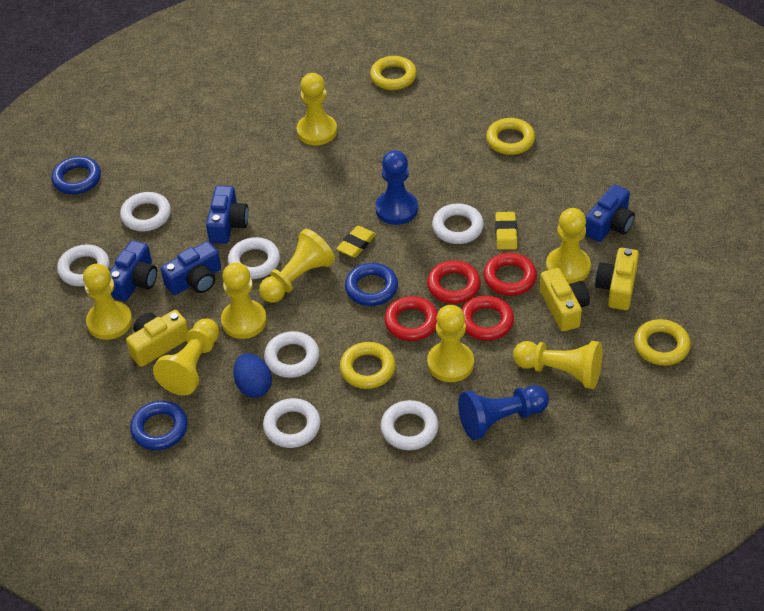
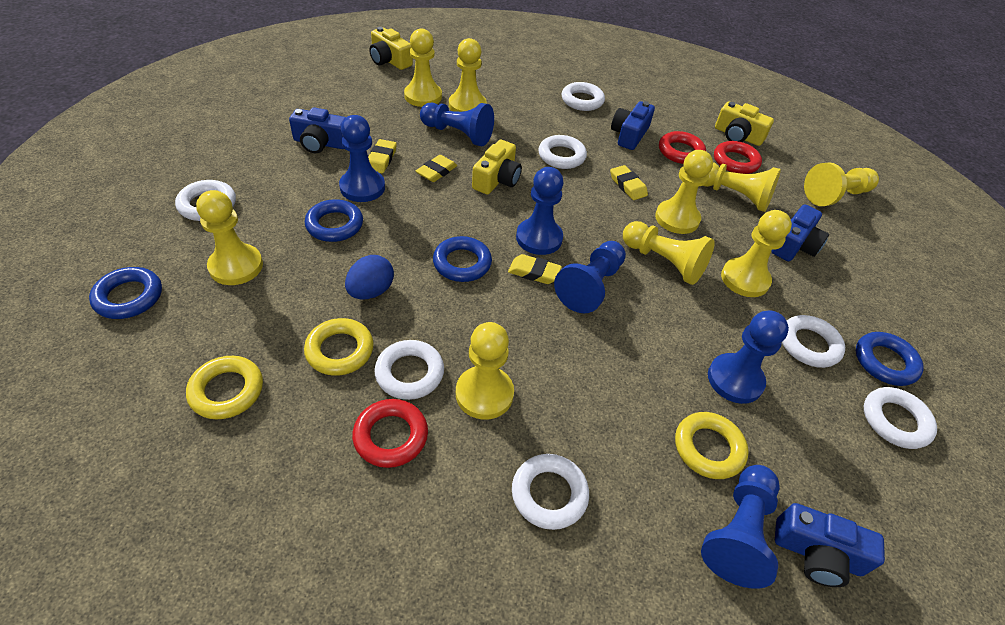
blue pawn: 2 -> 6
blue ring: 3 -> 4
red ring: 4 -> 3
yellow eraser: 2 -> 4
yellow pawn: 8 -> 9
yellow ring: 4 -> 3

